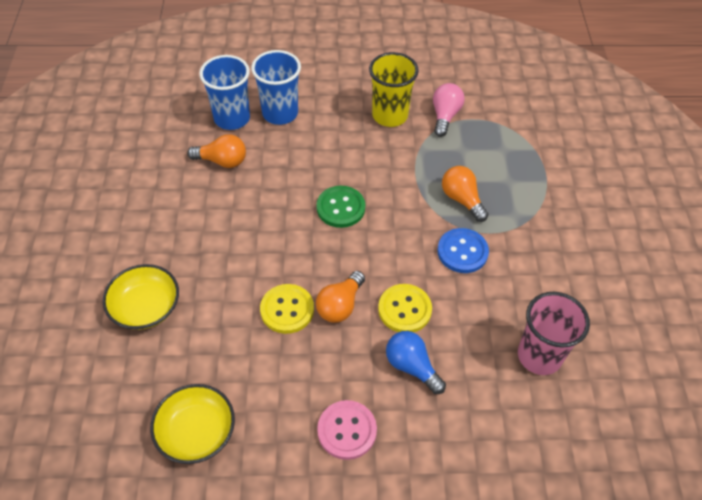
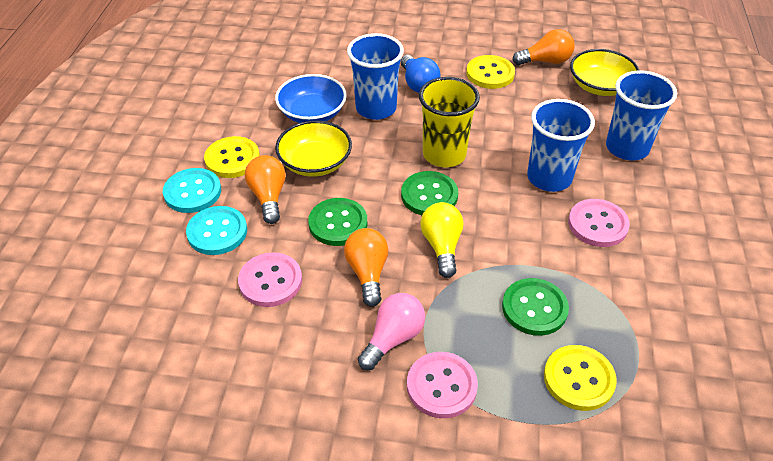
blue bowl: 0 -> 1
blue button: 1 -> 0
blue cup: 2 -> 3
green button: 1 -> 3
pink button: 1 -> 3
pink cup: 1 -> 0
turquoise button: 0 -> 2
yellow button: 2 -> 3
yellow light bulb: 0 -> 1

